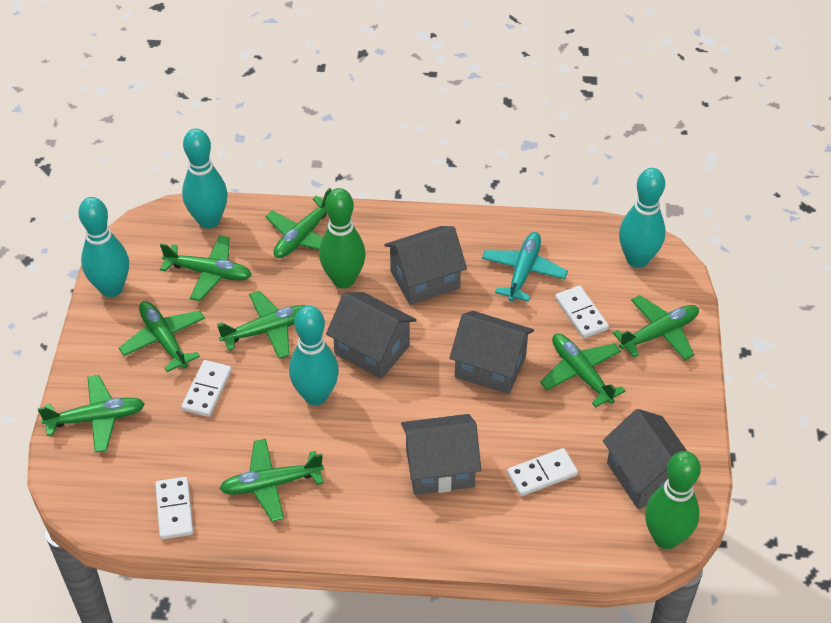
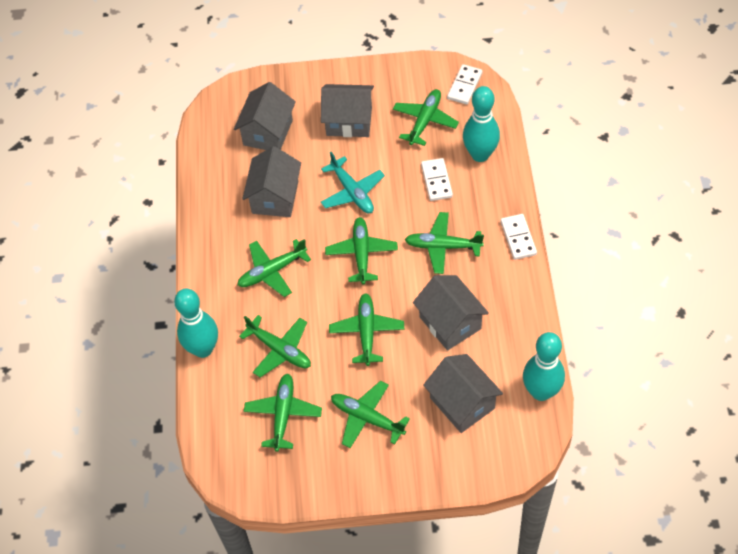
green bowling pin: 2 -> 0
turquoise bowling pin: 4 -> 3
white domino: 4 -> 3

